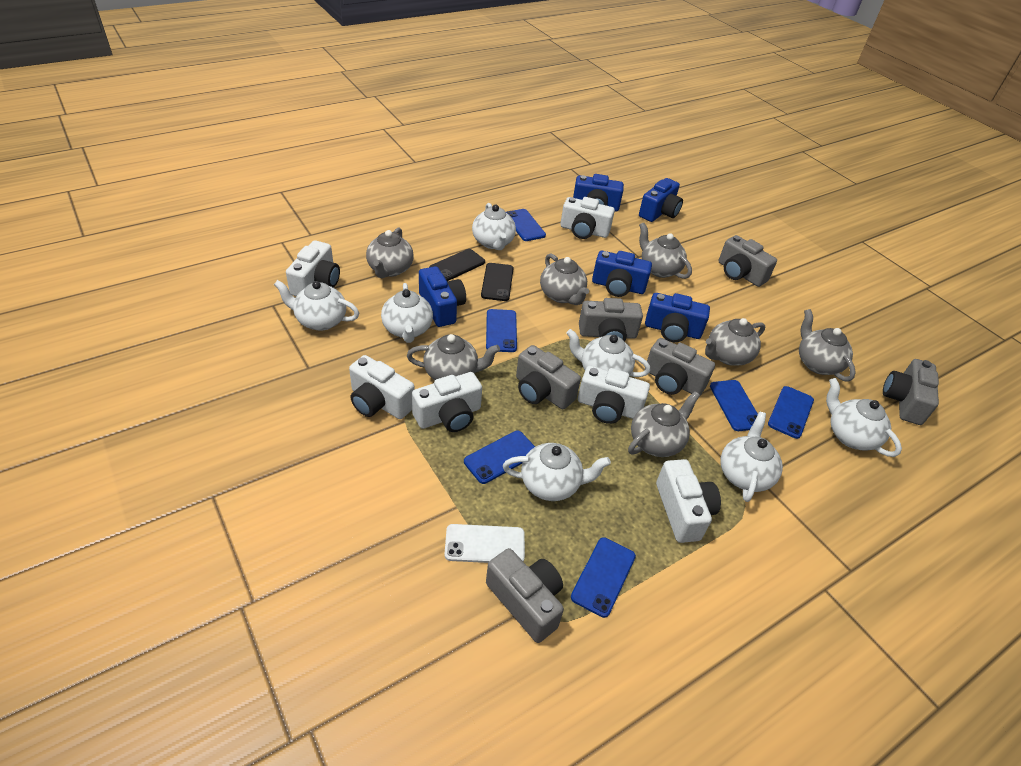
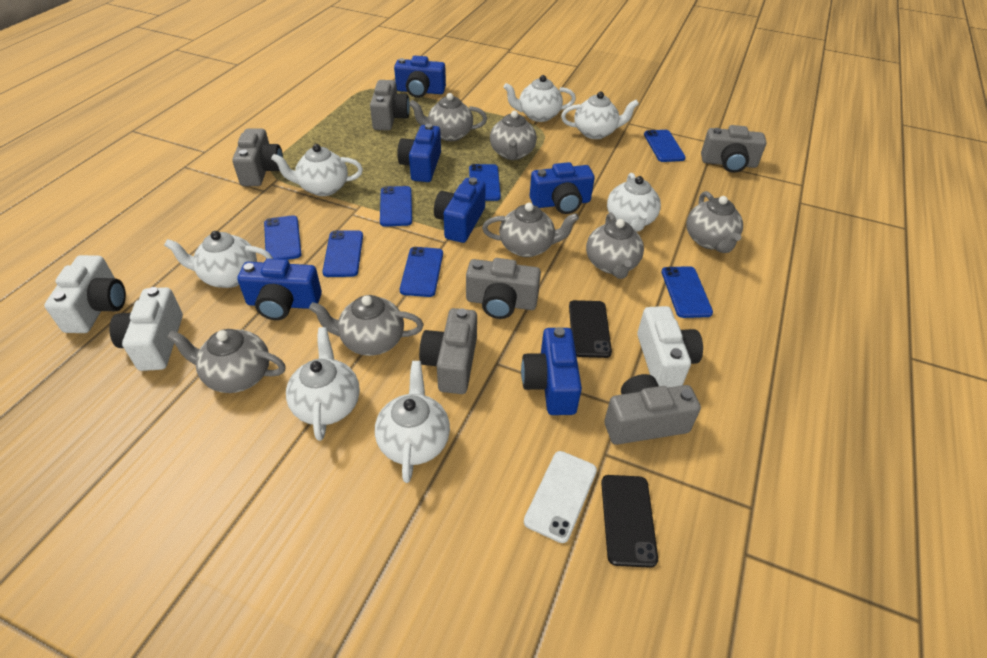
blue camera: 5 -> 6
blue phone: 6 -> 7
white camera: 6 -> 3

